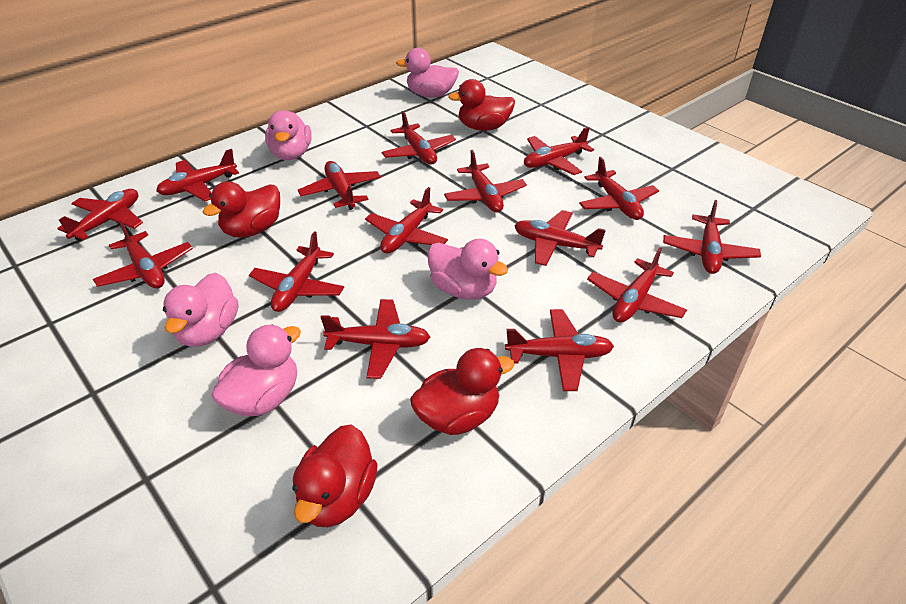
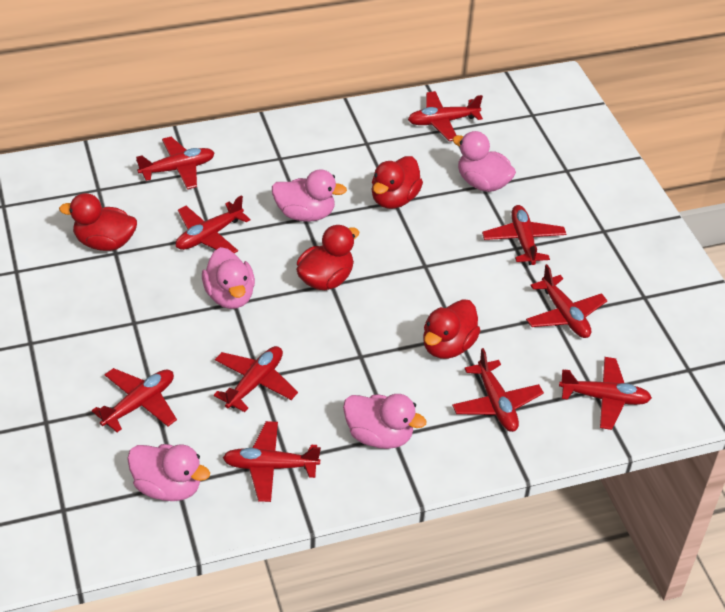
red plane: 15 -> 10

